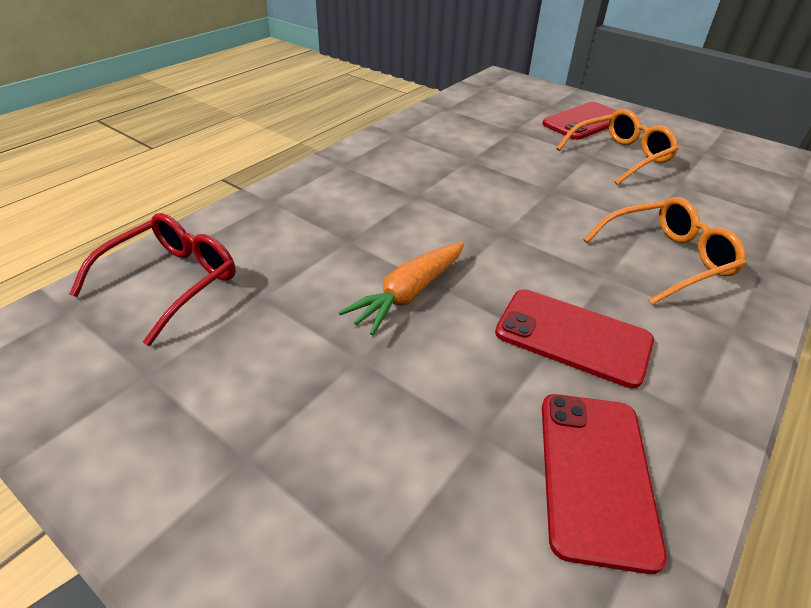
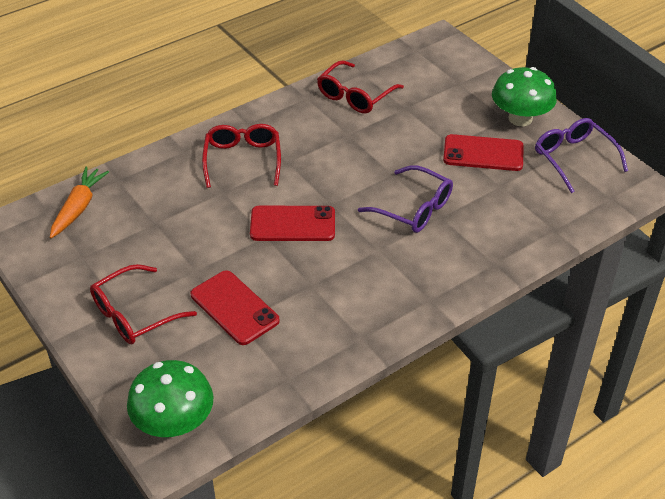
green mushroom: 0 -> 2
orange glasses: 2 -> 0
purple glasses: 0 -> 2
red glasses: 1 -> 3

